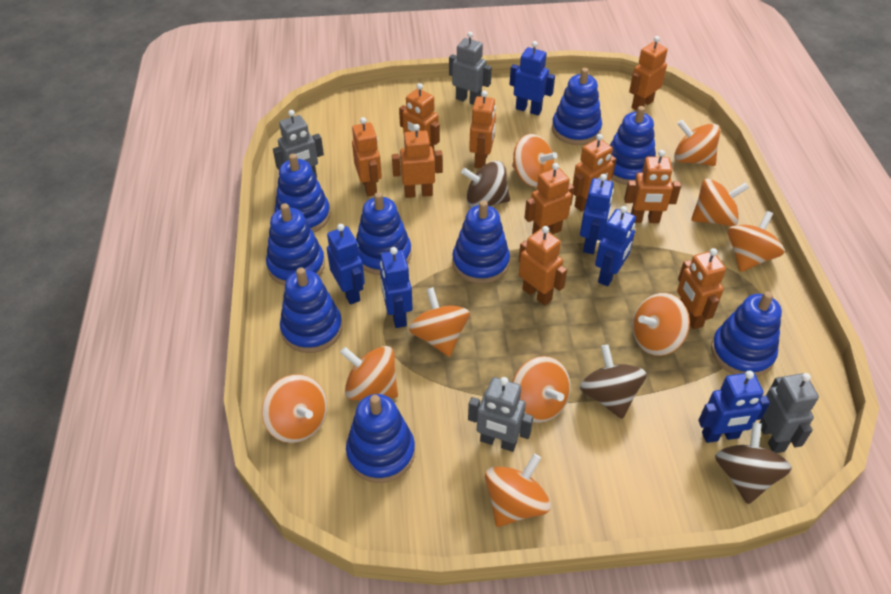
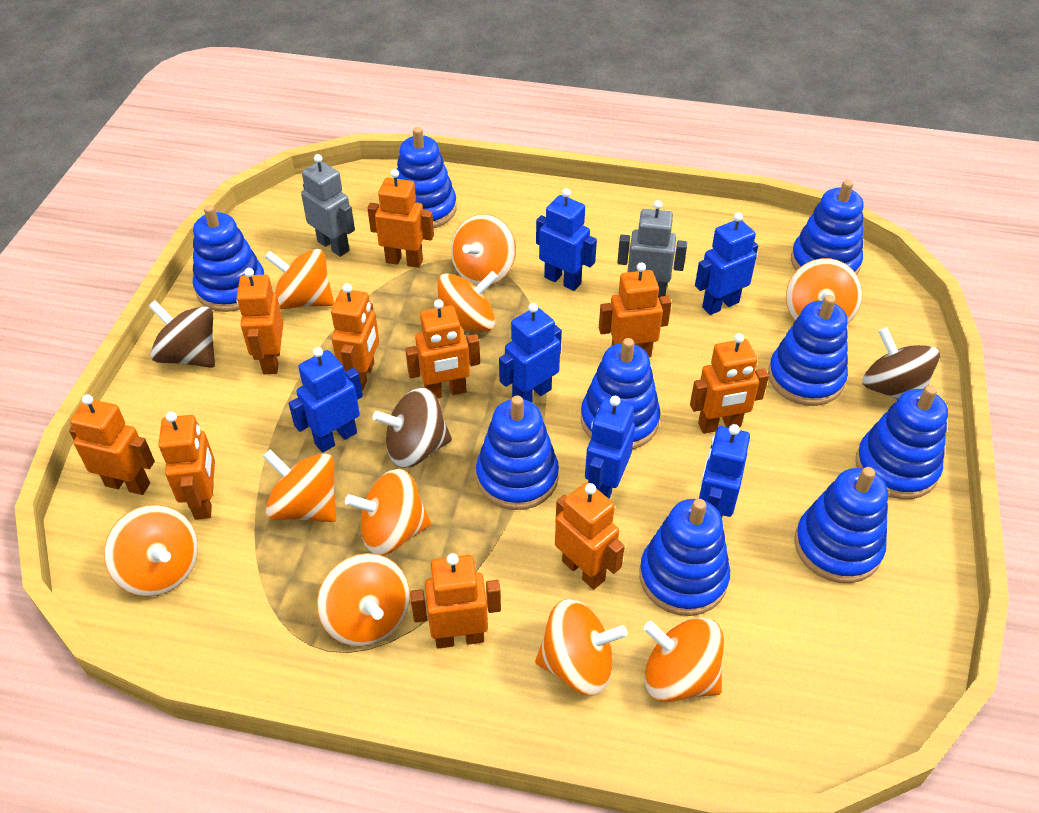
grey robot: 4 -> 2

